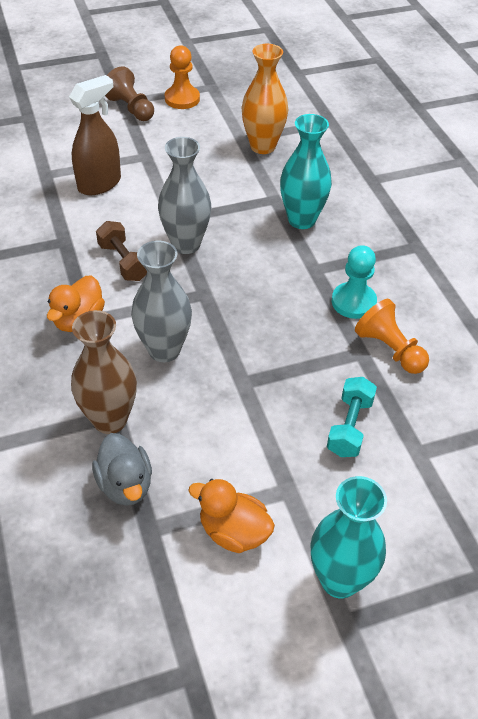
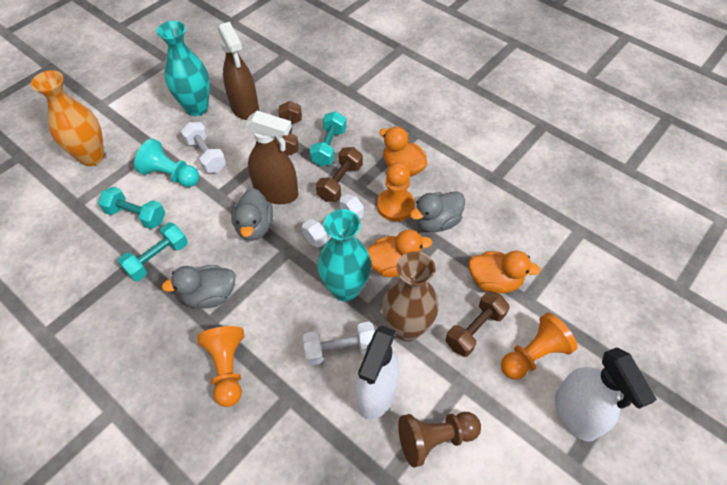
brown dumbbell: 1 -> 3
brown spray bottle: 1 -> 2
grey duck: 1 -> 3
grey vase: 2 -> 0
orange duck: 2 -> 3
orange pawn: 2 -> 3
turquoise dumbbell: 1 -> 3
white dumbbell: 0 -> 3
white spray bottle: 0 -> 2

